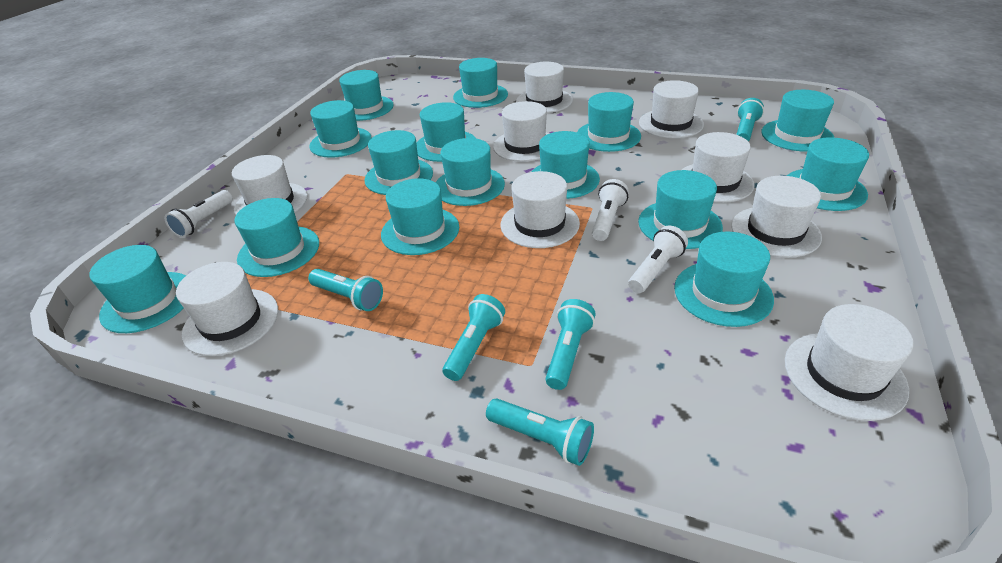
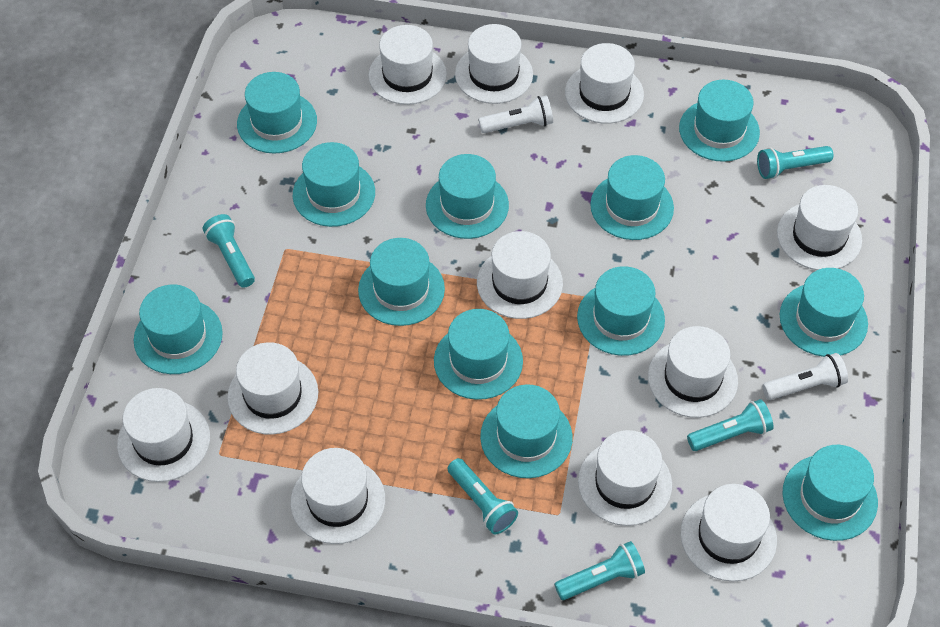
turquoise hat: 15 -> 12
white flashlight: 3 -> 2
white hat: 9 -> 11

